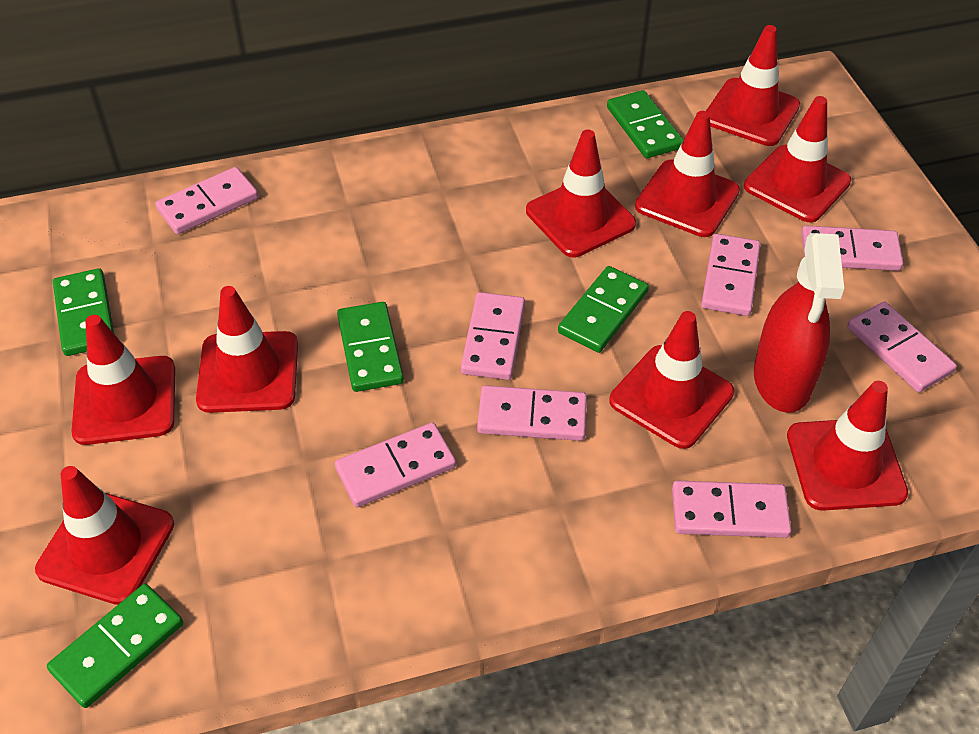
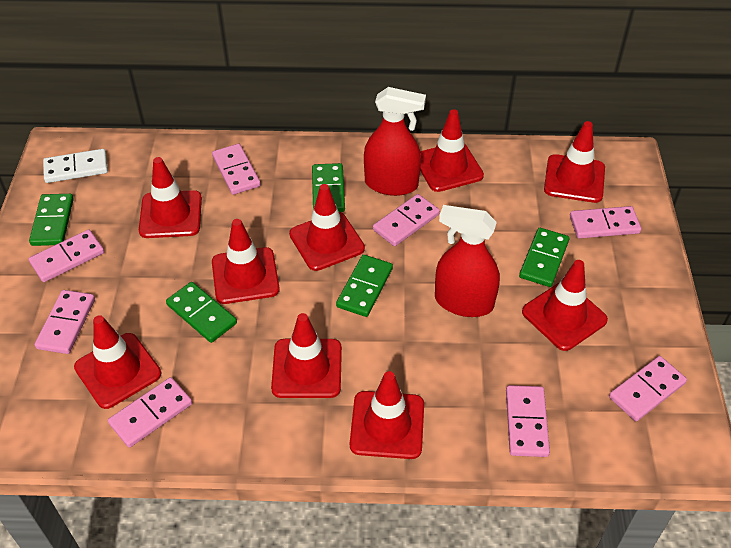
red spray bottle: 1 -> 2
white domino: 0 -> 1

